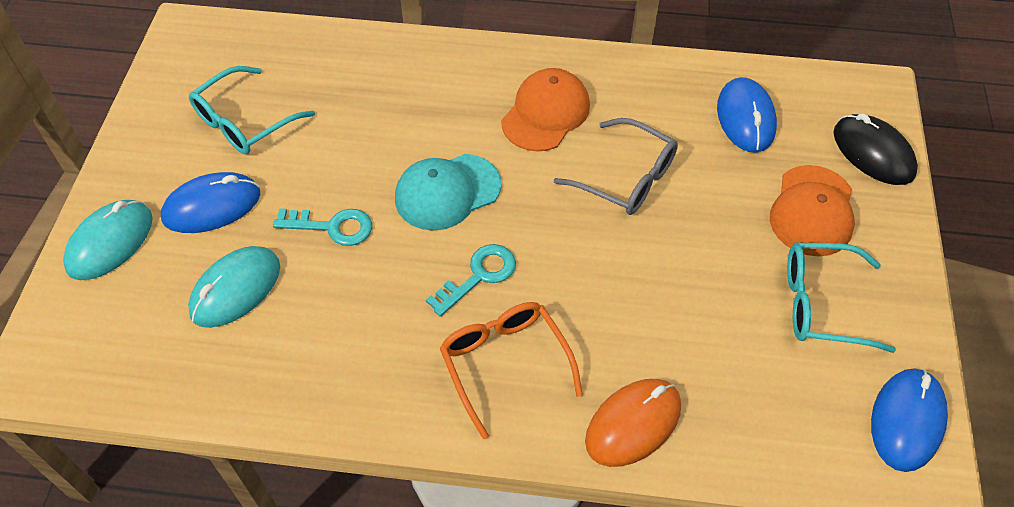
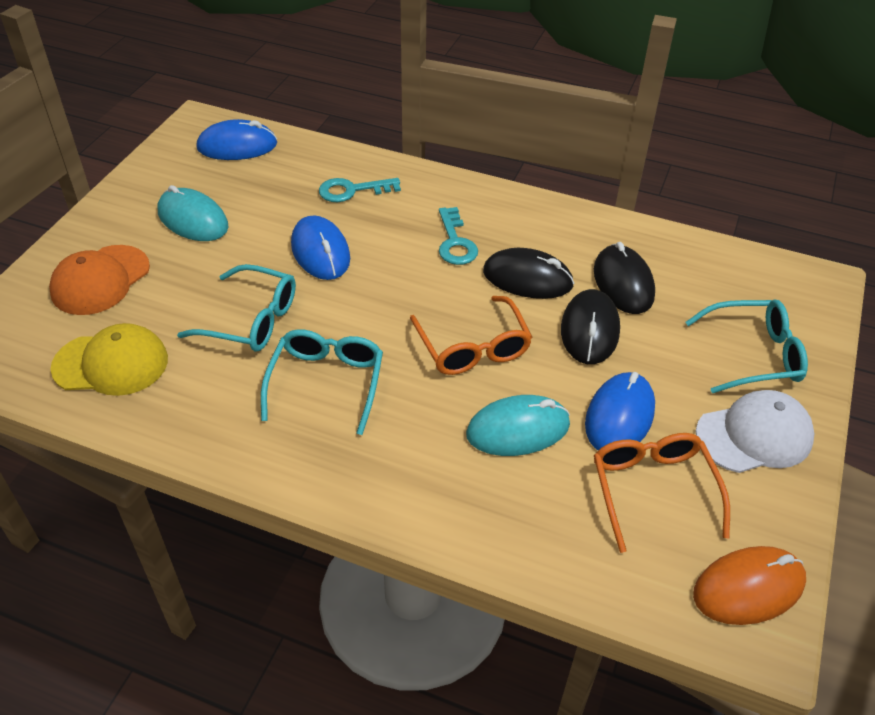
black mouse: 1 -> 3
grey glasses: 1 -> 0
orange cap: 2 -> 1
orange glasses: 1 -> 2
turquoise cap: 1 -> 0
turquoise glasses: 2 -> 3
white cap: 0 -> 1
yellow cap: 0 -> 1

